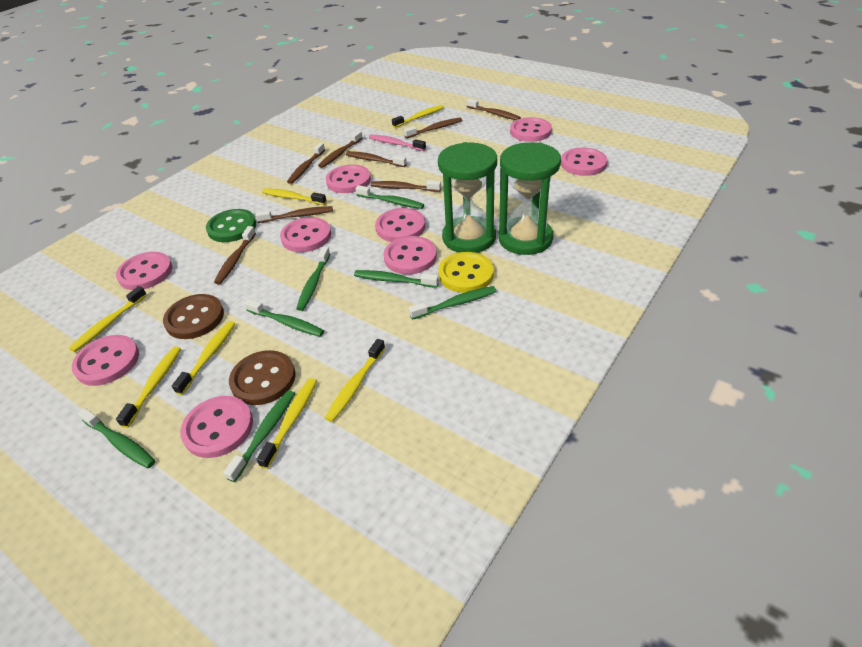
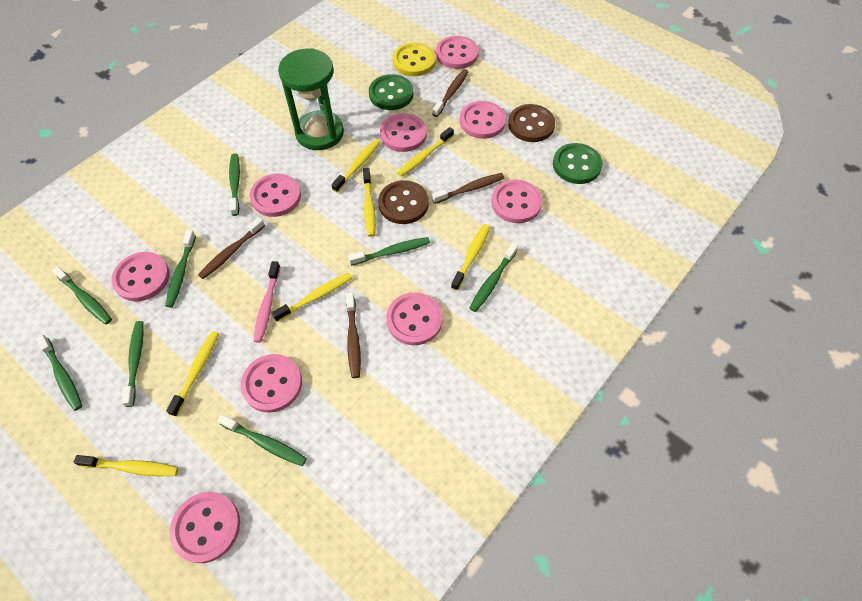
brown toothbrush: 8 -> 4
green button: 1 -> 2
green hourglass: 2 -> 1
green toothbrush: 7 -> 8

